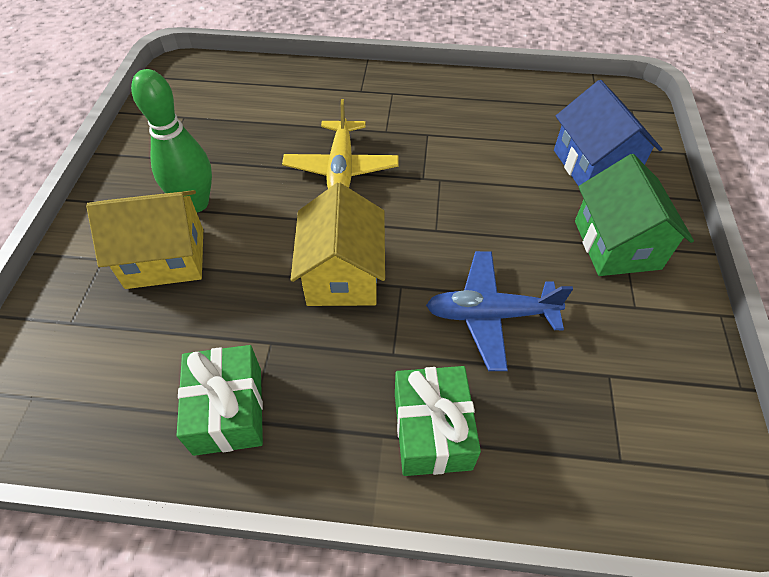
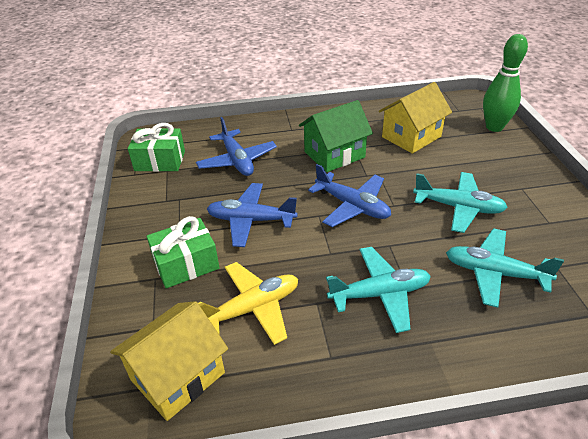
blue house: 1 -> 0
blue plane: 1 -> 3
turquoise plane: 0 -> 3

